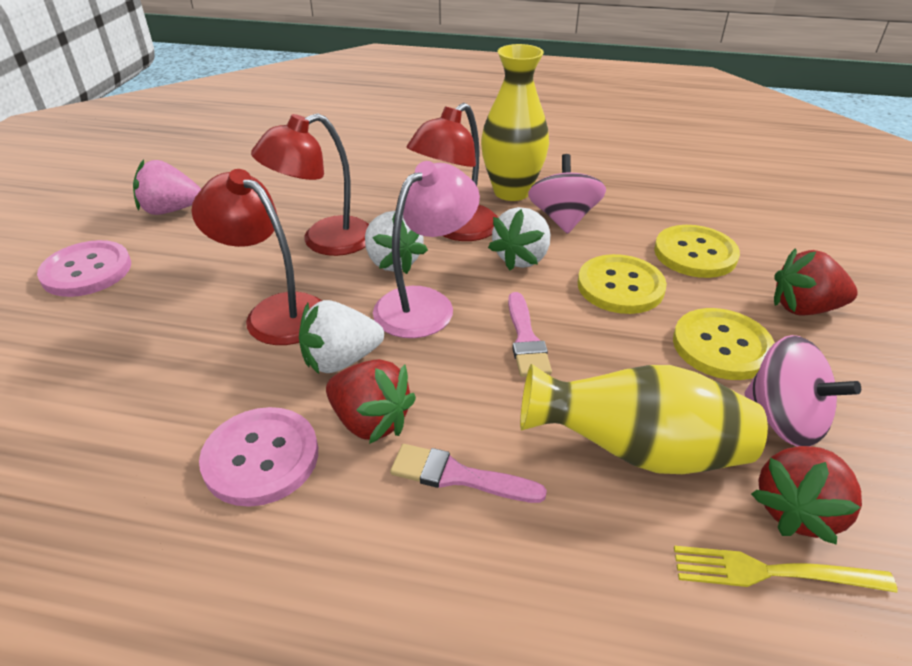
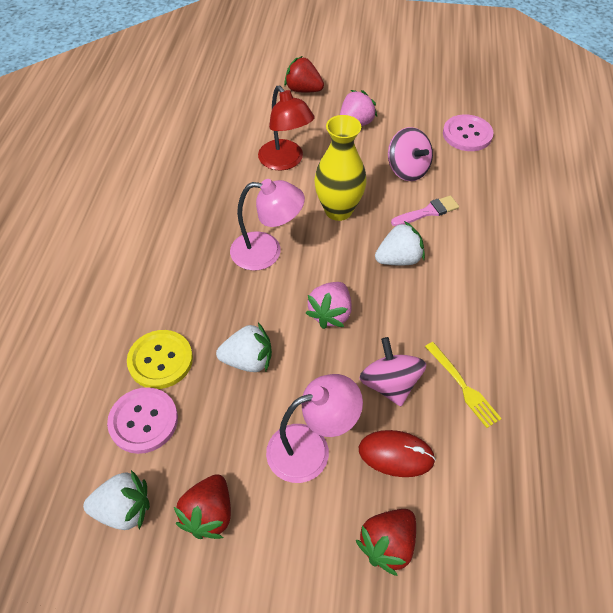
pink brush: 2 -> 1
pink lamp: 1 -> 2
pink strawberry: 1 -> 2
red lamp: 3 -> 1
red mouse: 0 -> 1
yellow button: 3 -> 1
yellow vase: 2 -> 1

